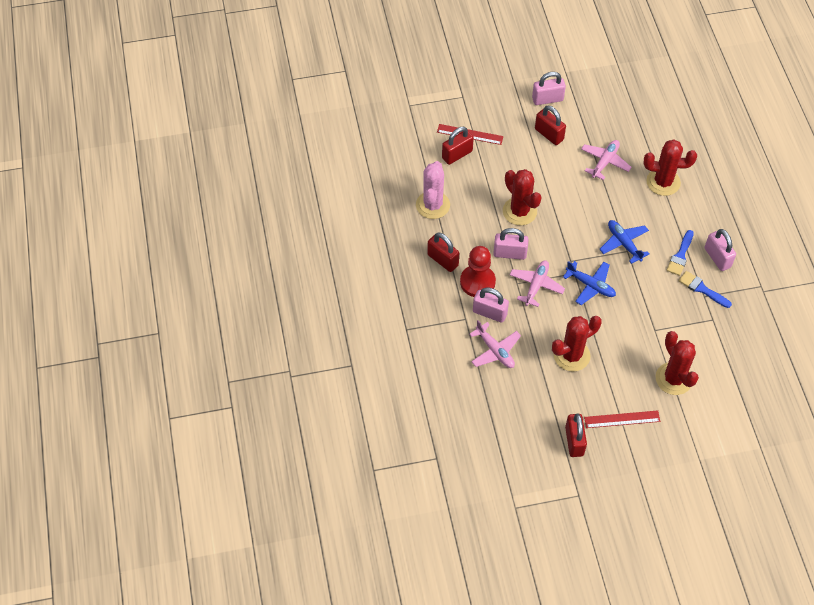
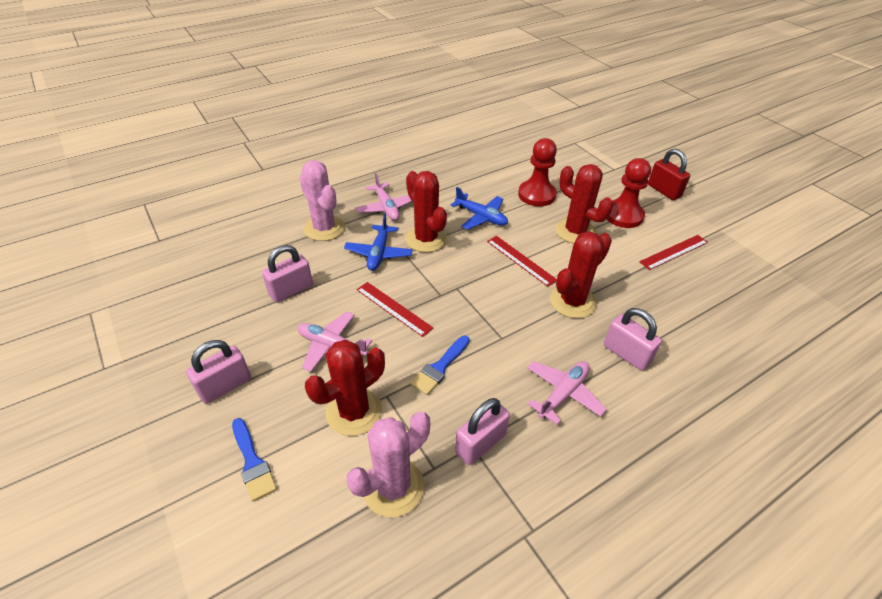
pink cactus: 1 -> 2
red padlock: 4 -> 1
red pawn: 1 -> 2
red ruler: 2 -> 3

